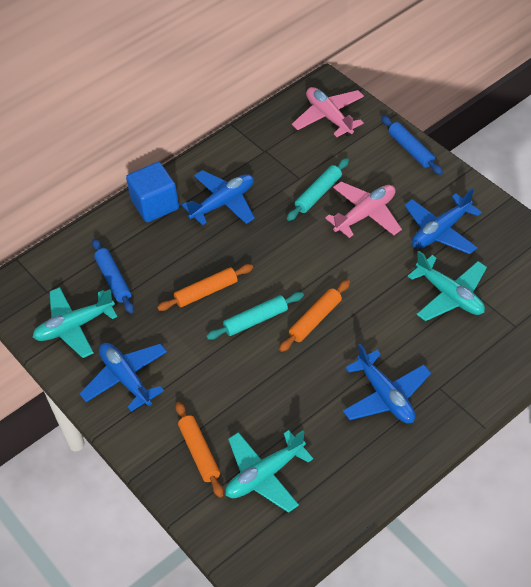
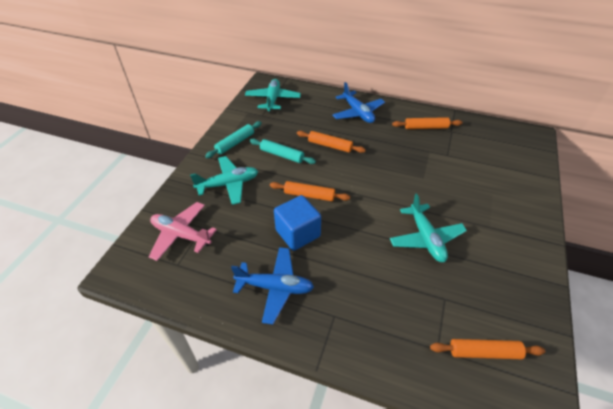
blue plane: 4 -> 2
blue rolling pin: 2 -> 0
orange rolling pin: 3 -> 4
pink plane: 2 -> 1

